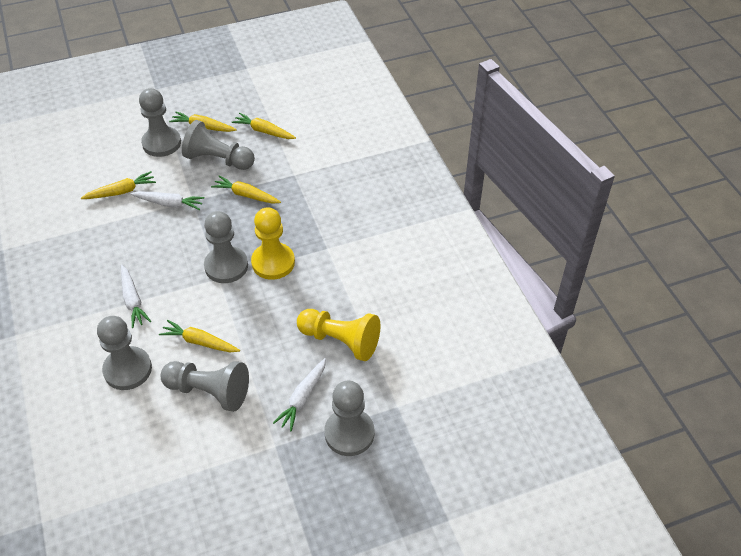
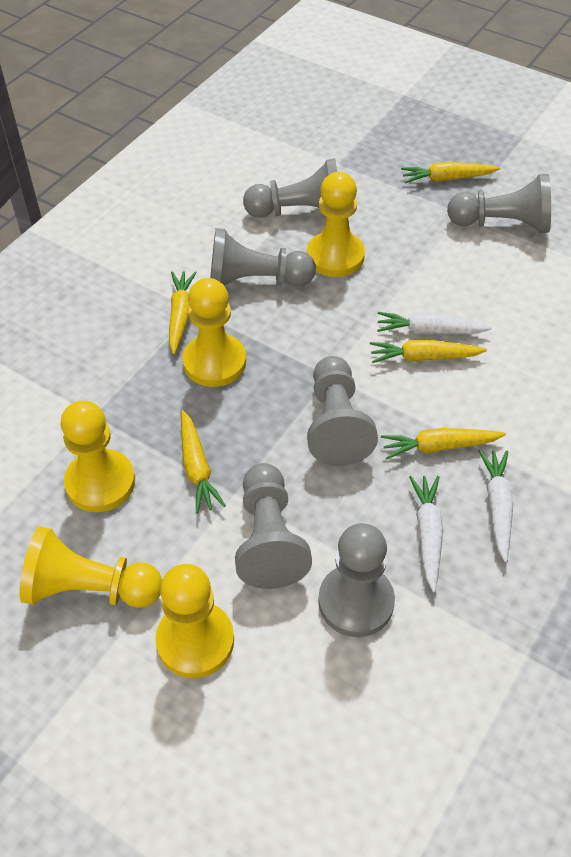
yellow pawn: 2 -> 5

